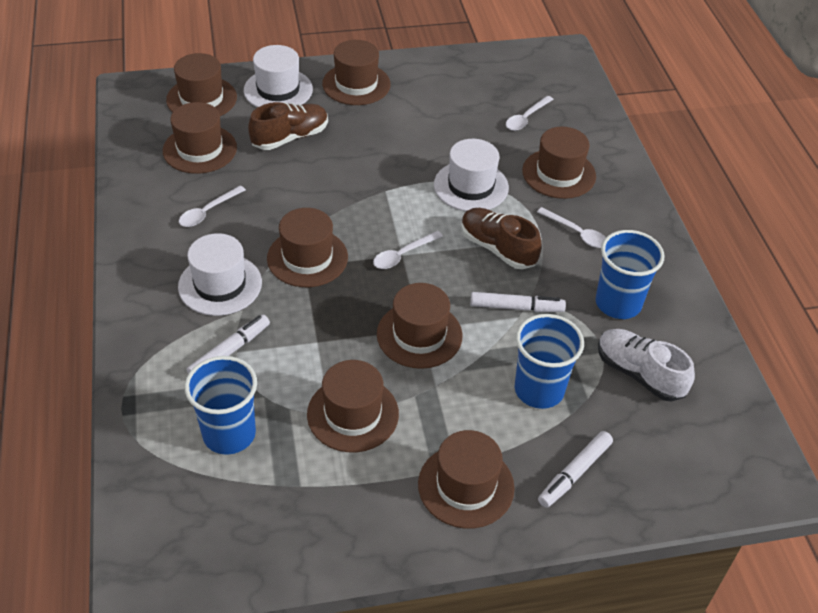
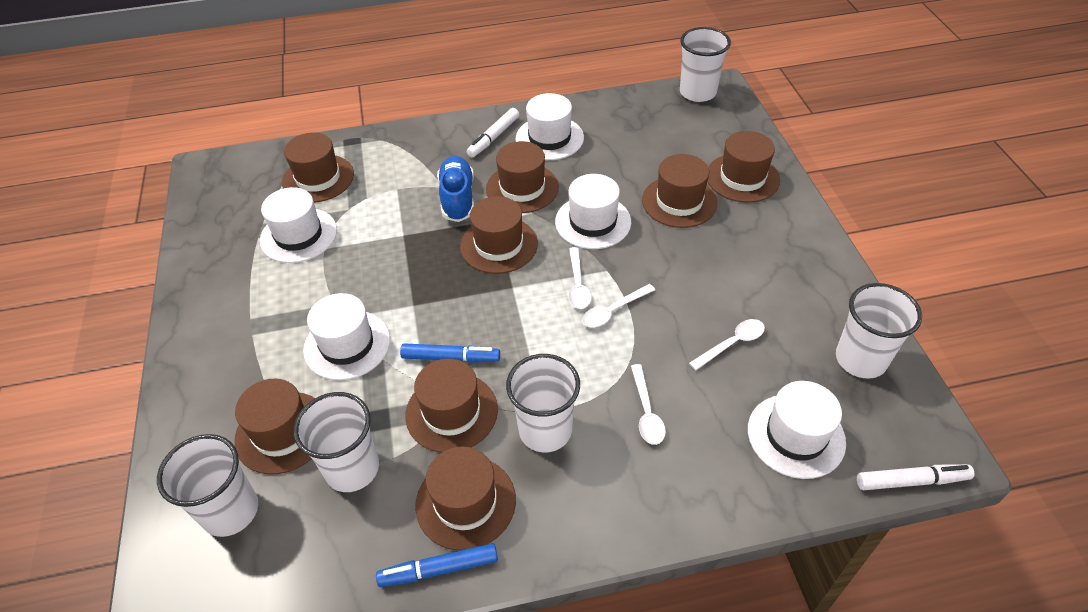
blue cup: 3 -> 0
blue marker: 0 -> 2
blue shoe: 0 -> 1
brown shoe: 2 -> 0
white cup: 0 -> 5
white hat: 3 -> 5
white marker: 3 -> 2
white shoe: 1 -> 0

